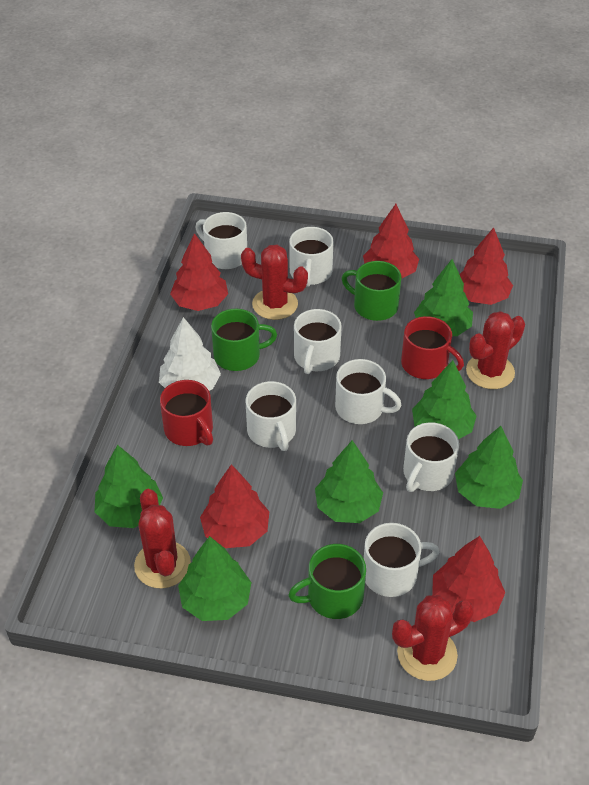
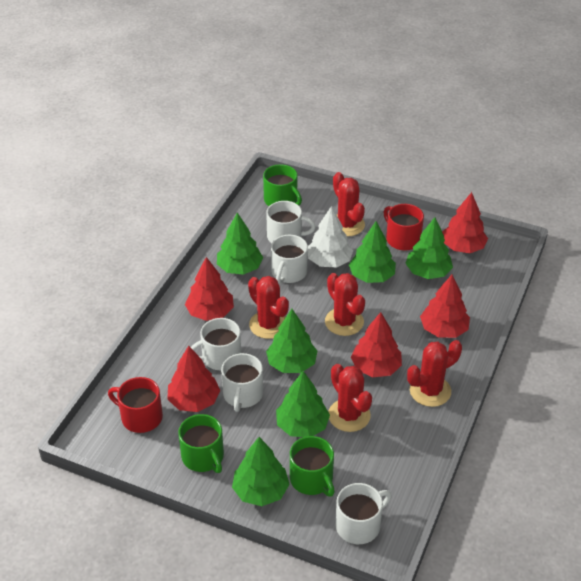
red cactus: 4 -> 5
white mug: 7 -> 5

